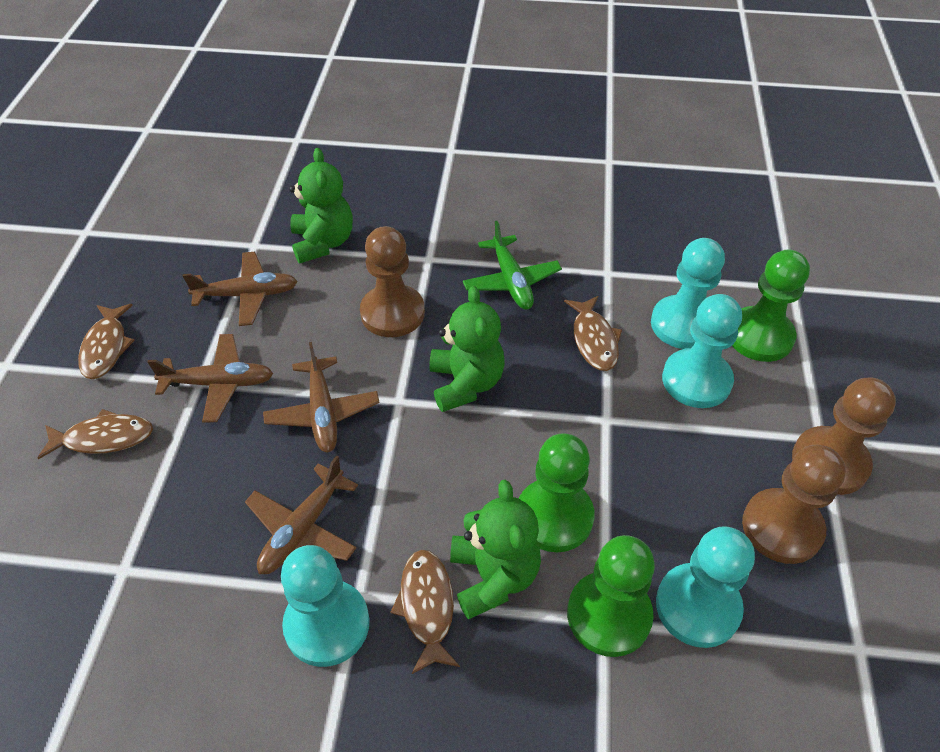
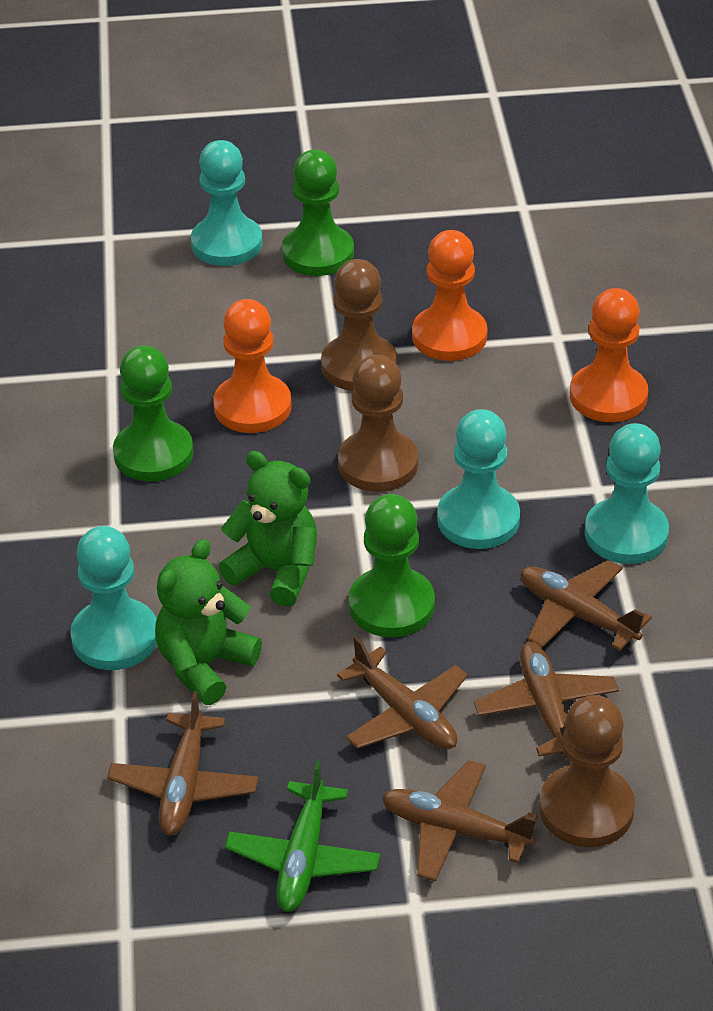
brown fish: 4 -> 0
brown plane: 4 -> 5
green teddy bear: 3 -> 2
orange pawn: 0 -> 3

